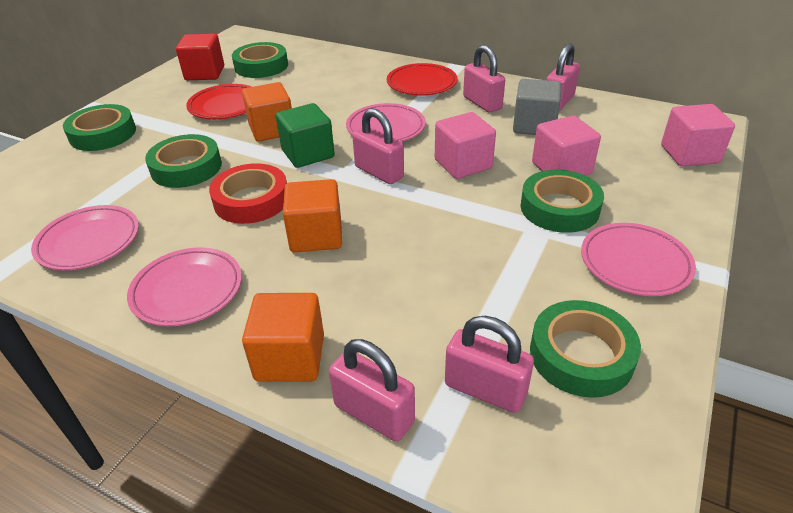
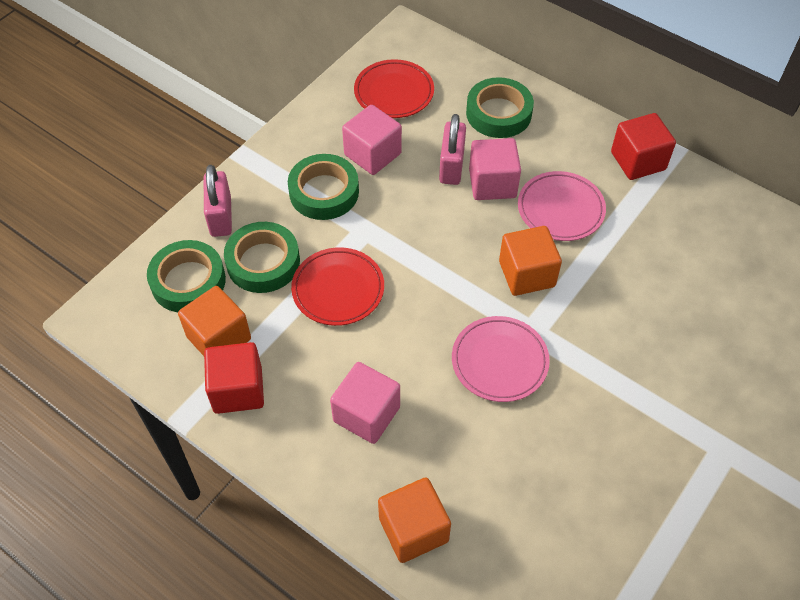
green cube: 1 -> 0
green tape: 5 -> 4
grey cube: 1 -> 0
pink padlock: 5 -> 2
pink plate: 4 -> 2
red cube: 1 -> 2
red tape: 1 -> 0

